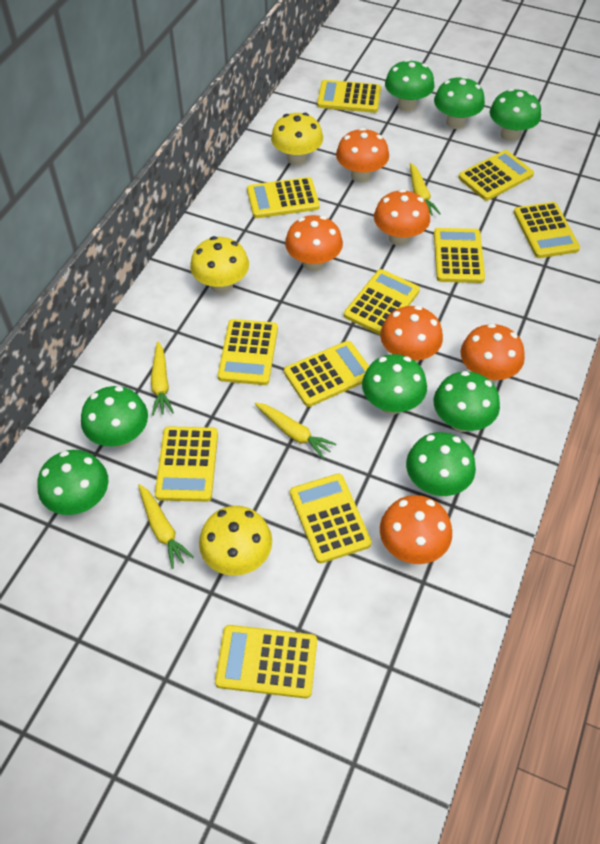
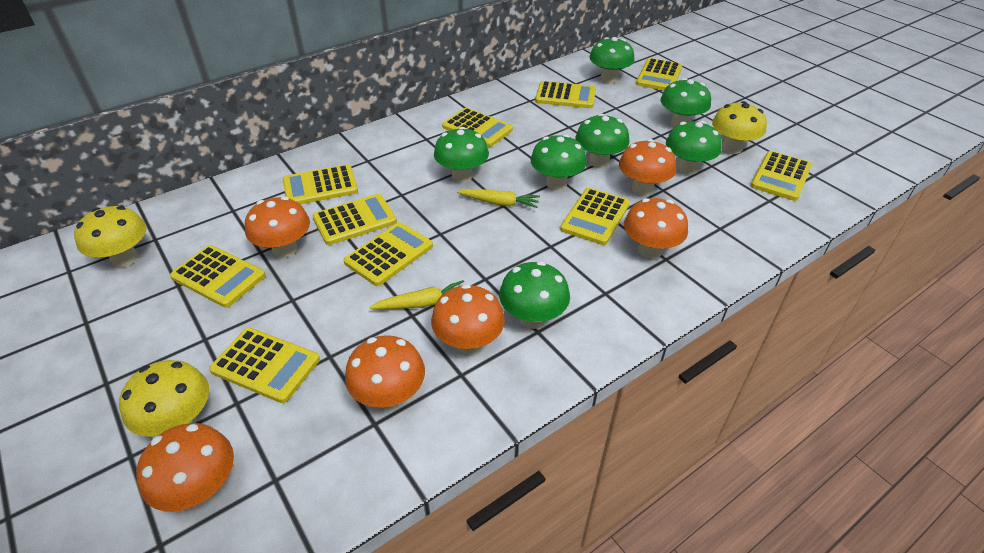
green mushroom: 8 -> 7
yellow calculator: 11 -> 10
yellow carrot: 4 -> 2

